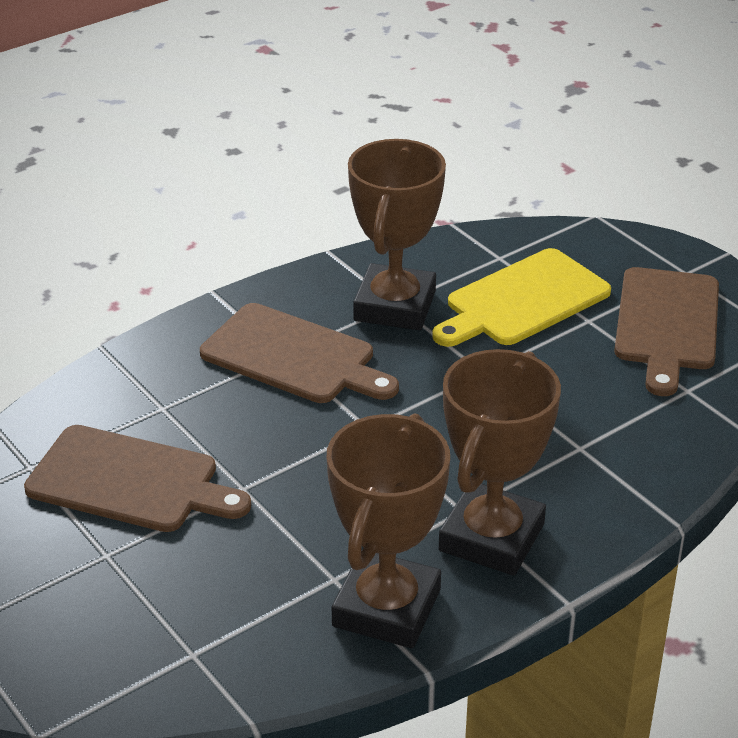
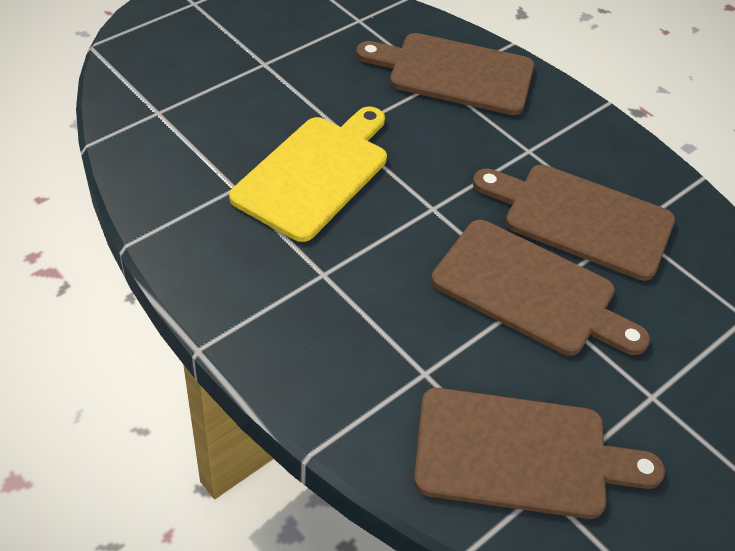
brown cutting board: 3 -> 4
brown trophy: 3 -> 0

